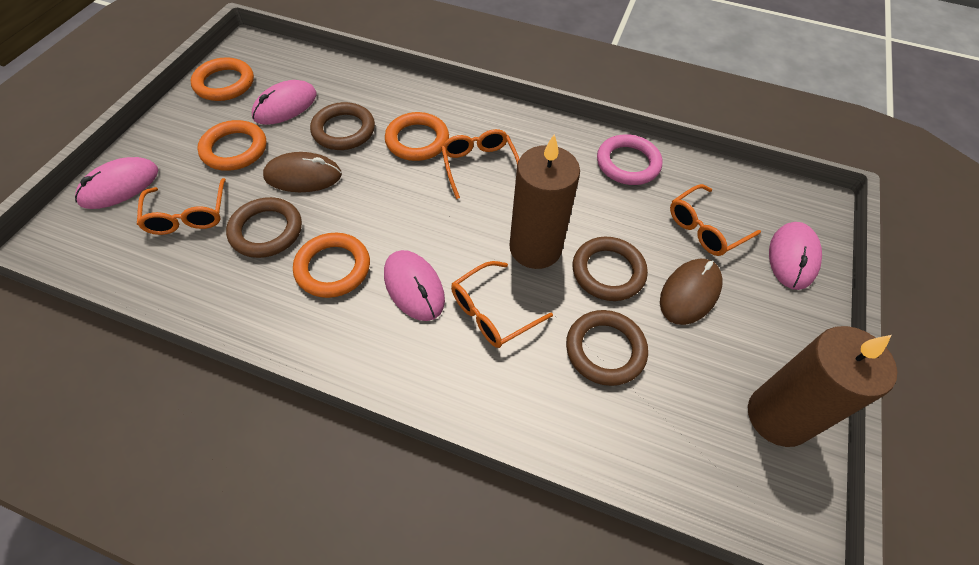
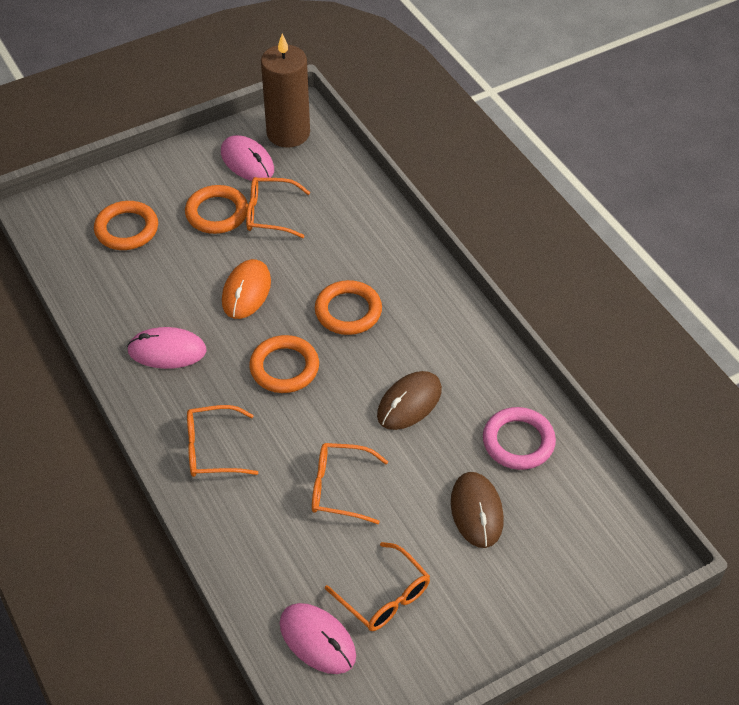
brown candle: 2 -> 1
brown ring: 4 -> 0
orange mouse: 0 -> 1
pink mouse: 4 -> 3

